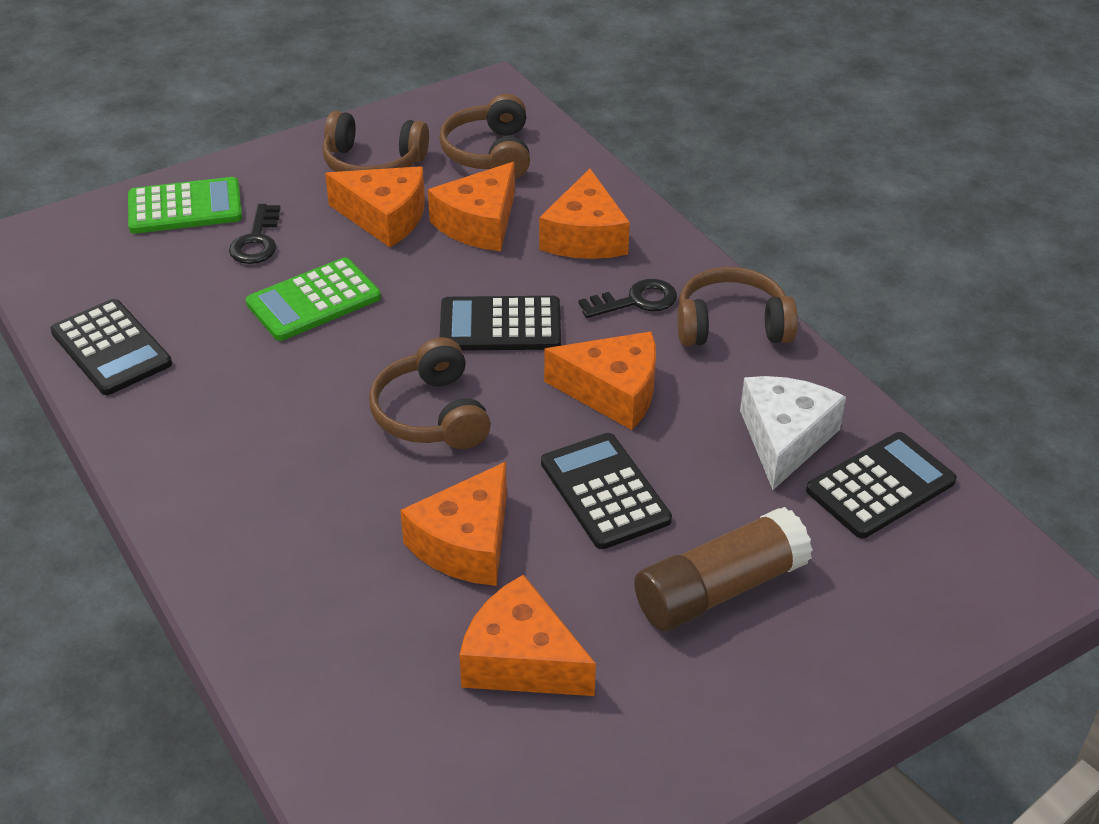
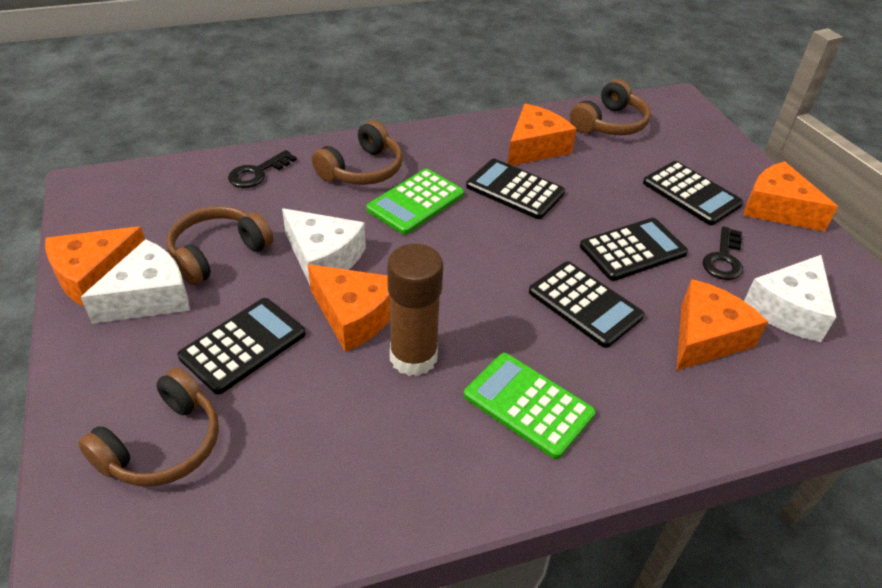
black calculator: 4 -> 5
orange cheese: 6 -> 5
white cheese: 1 -> 3

